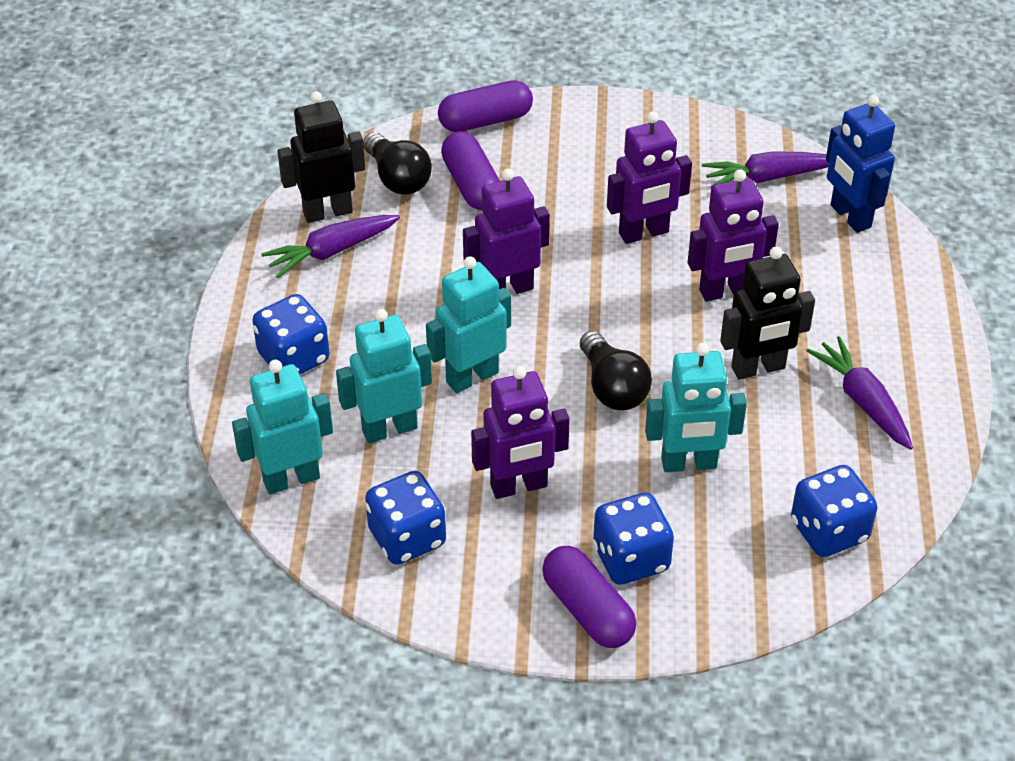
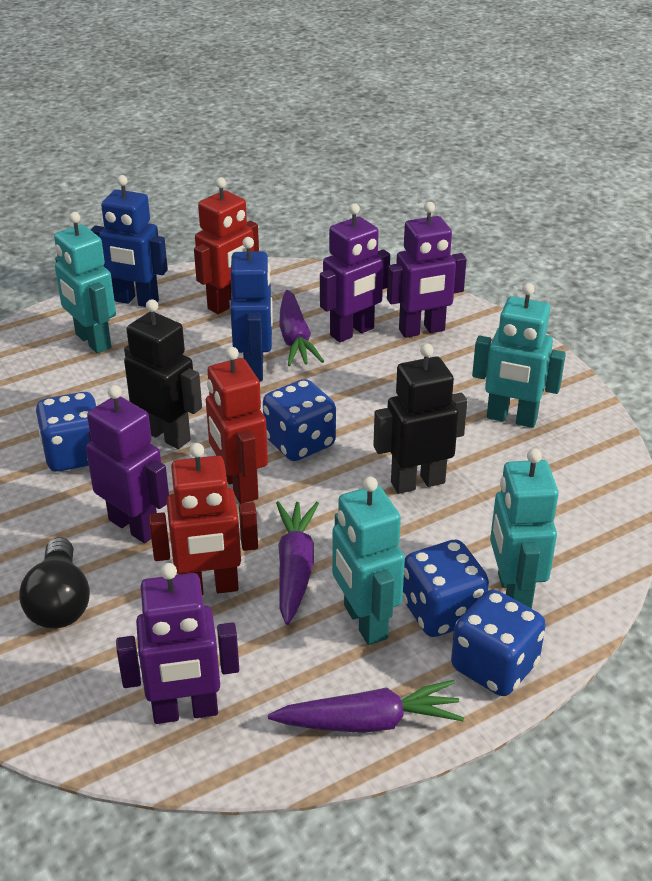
black light bulb: 2 -> 1
blue robot: 1 -> 2
purple capsule: 3 -> 0
red robot: 0 -> 3

